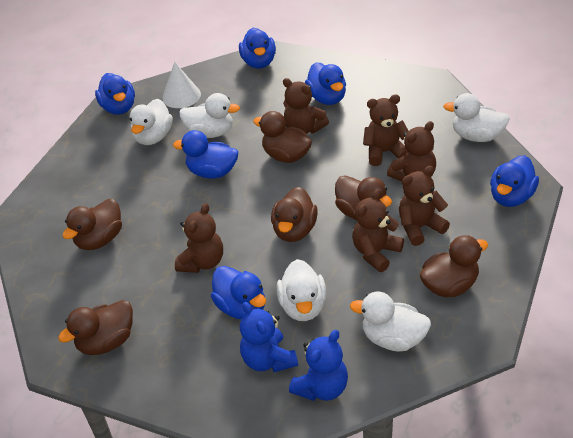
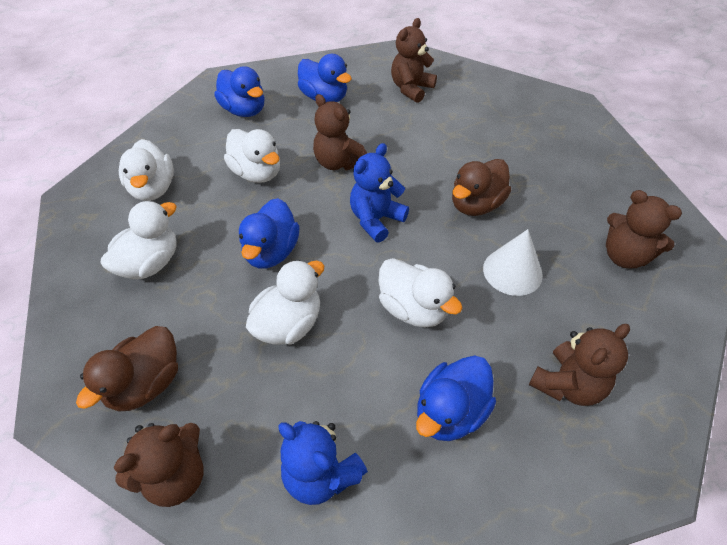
blue duck: 6 -> 4
brown duck: 6 -> 2
brown teddy bear: 6 -> 5

